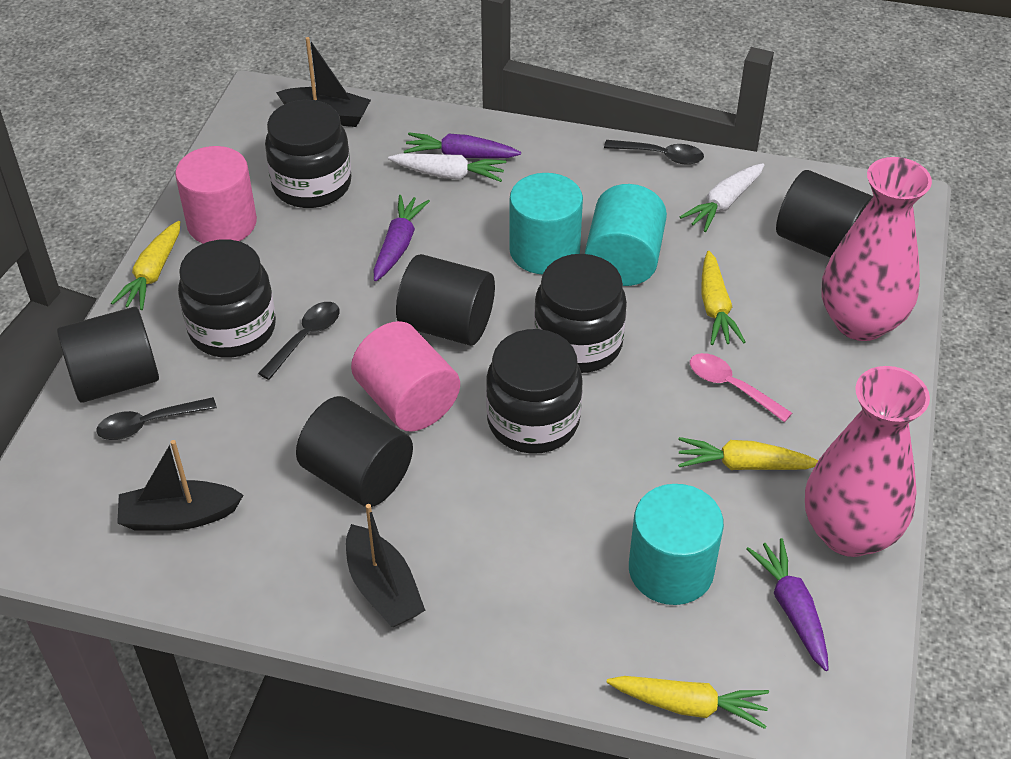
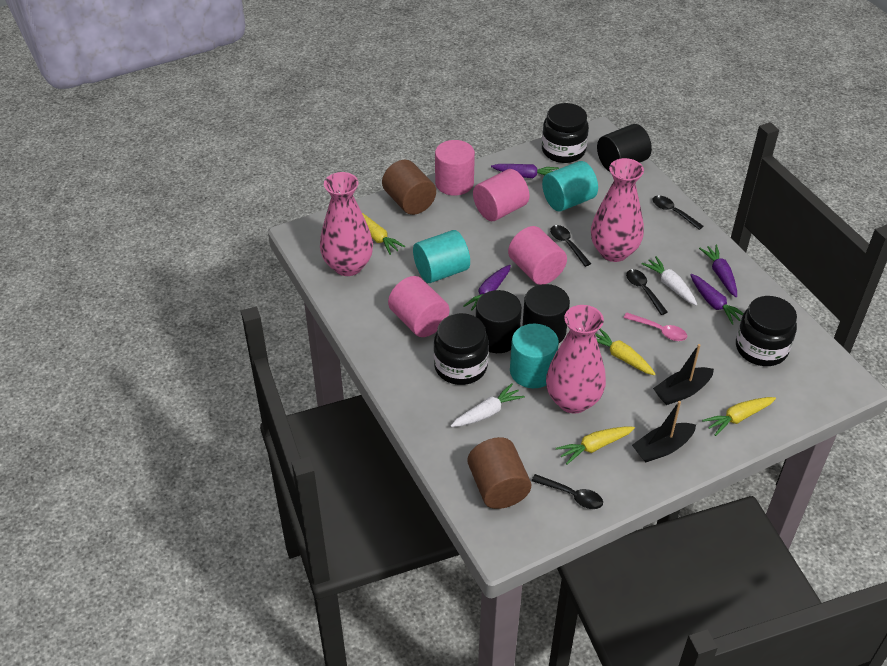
black boat: 3 -> 2
black cylinder: 4 -> 3
black jar: 4 -> 3
black spoon: 3 -> 4
brown cylinder: 0 -> 2
pink cylinder: 2 -> 4
pink vase: 2 -> 3
purple carrot: 3 -> 4

